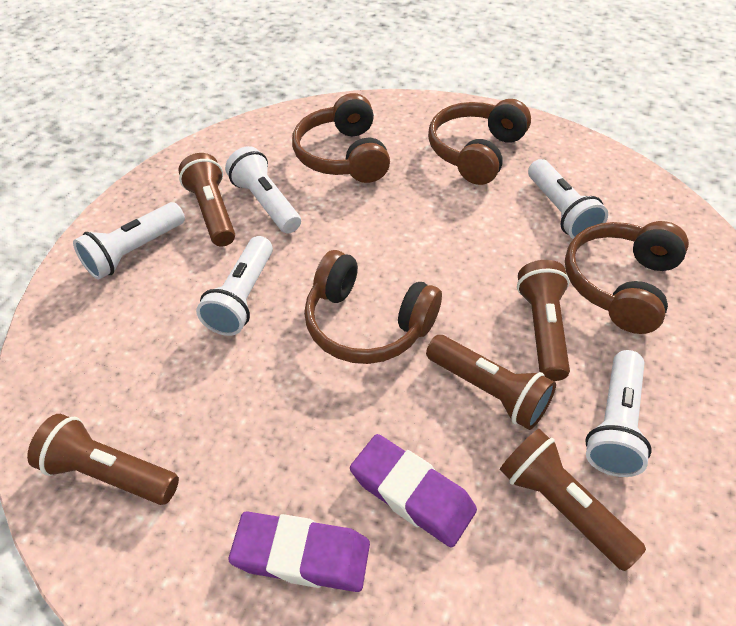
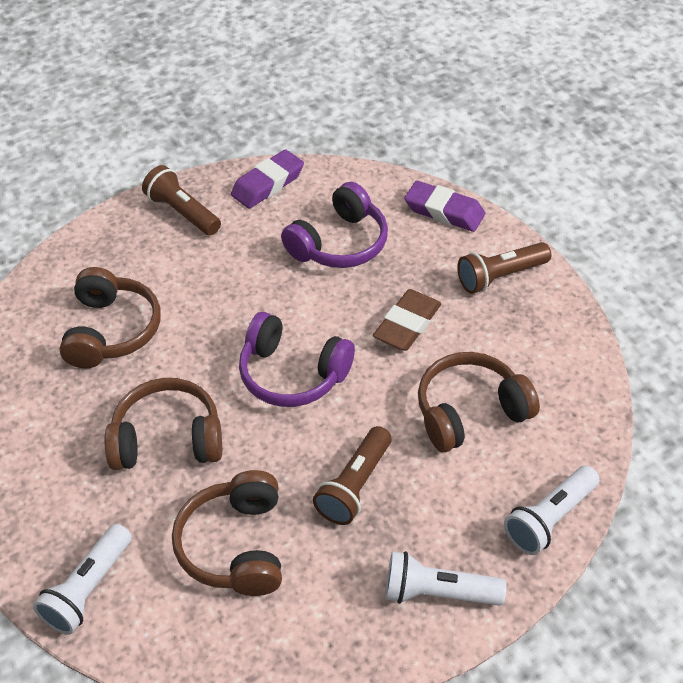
brown eraser: 0 -> 1
brown flashlight: 5 -> 3
purple headphones: 0 -> 2
white flashlight: 5 -> 3

